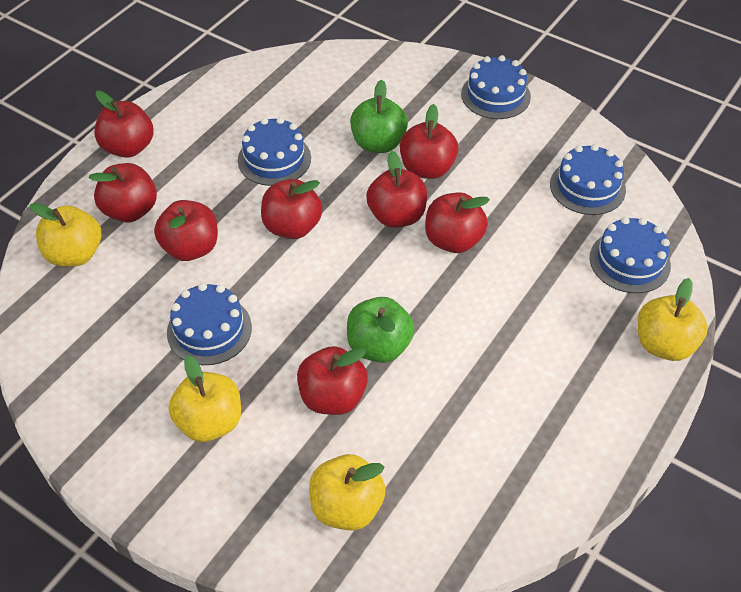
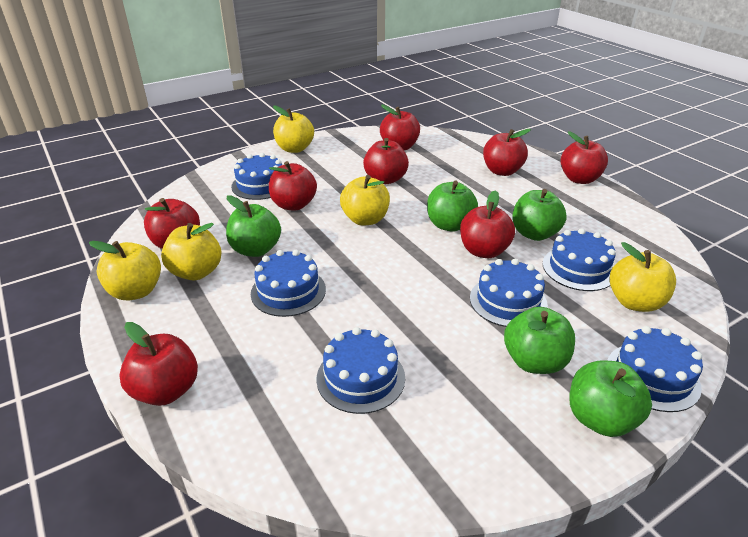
blue cake: 5 -> 6
green apple: 2 -> 5
yellow apple: 4 -> 5

